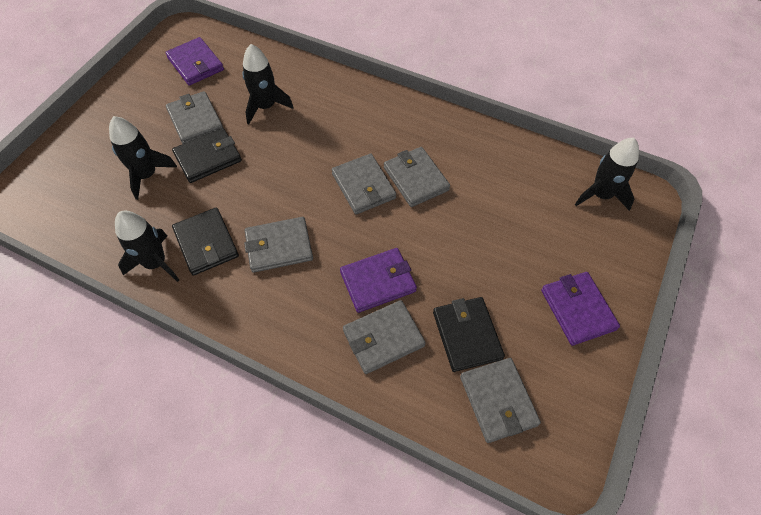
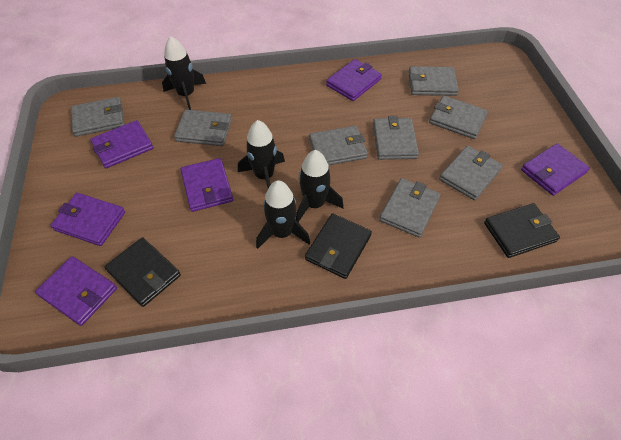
grey wallet: 6 -> 8
purple wallet: 3 -> 6

